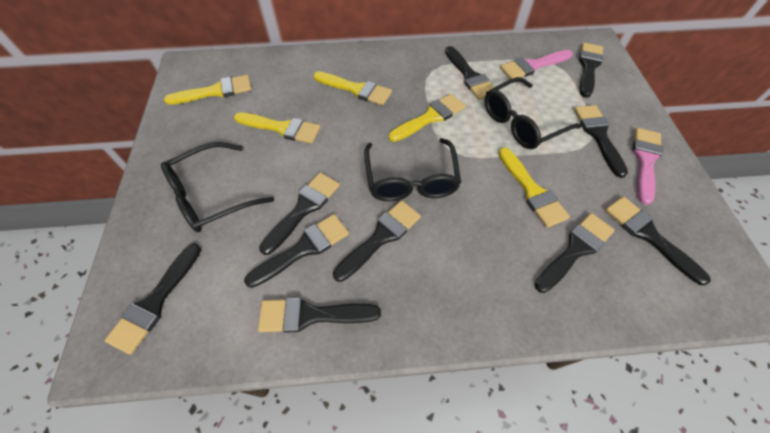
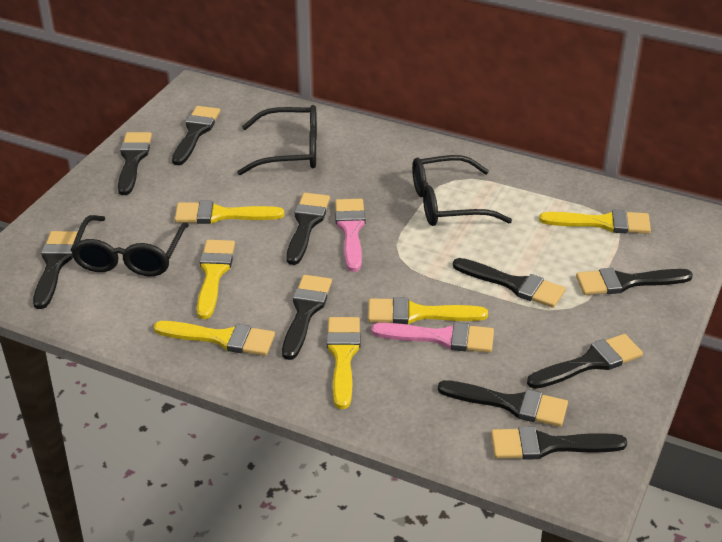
yellow brush: 5 -> 6

